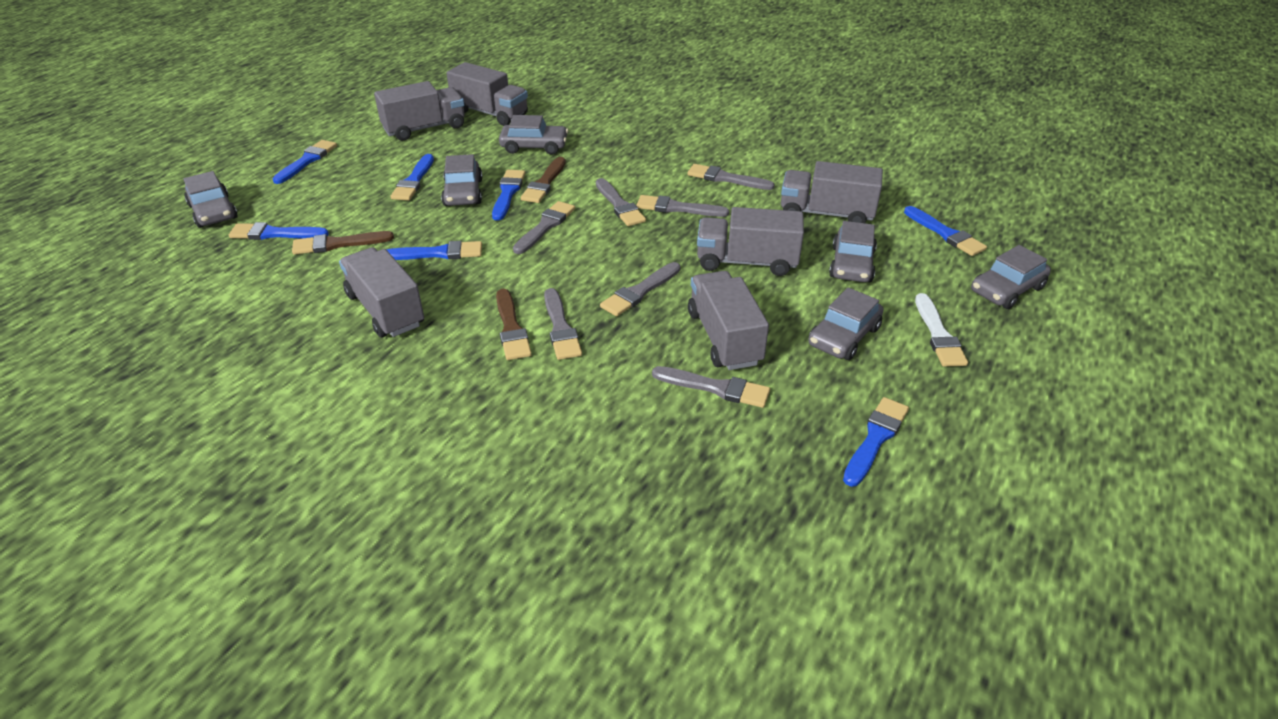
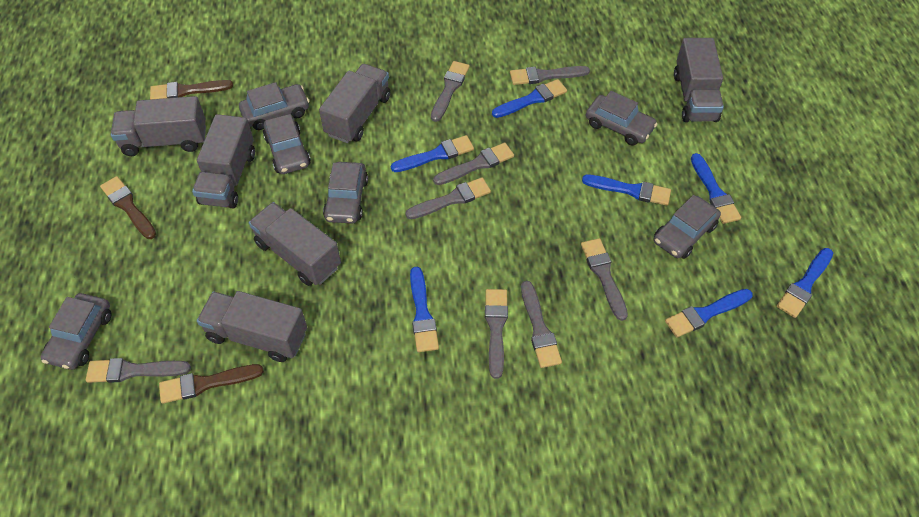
grey brush: 7 -> 8
white brush: 1 -> 0

